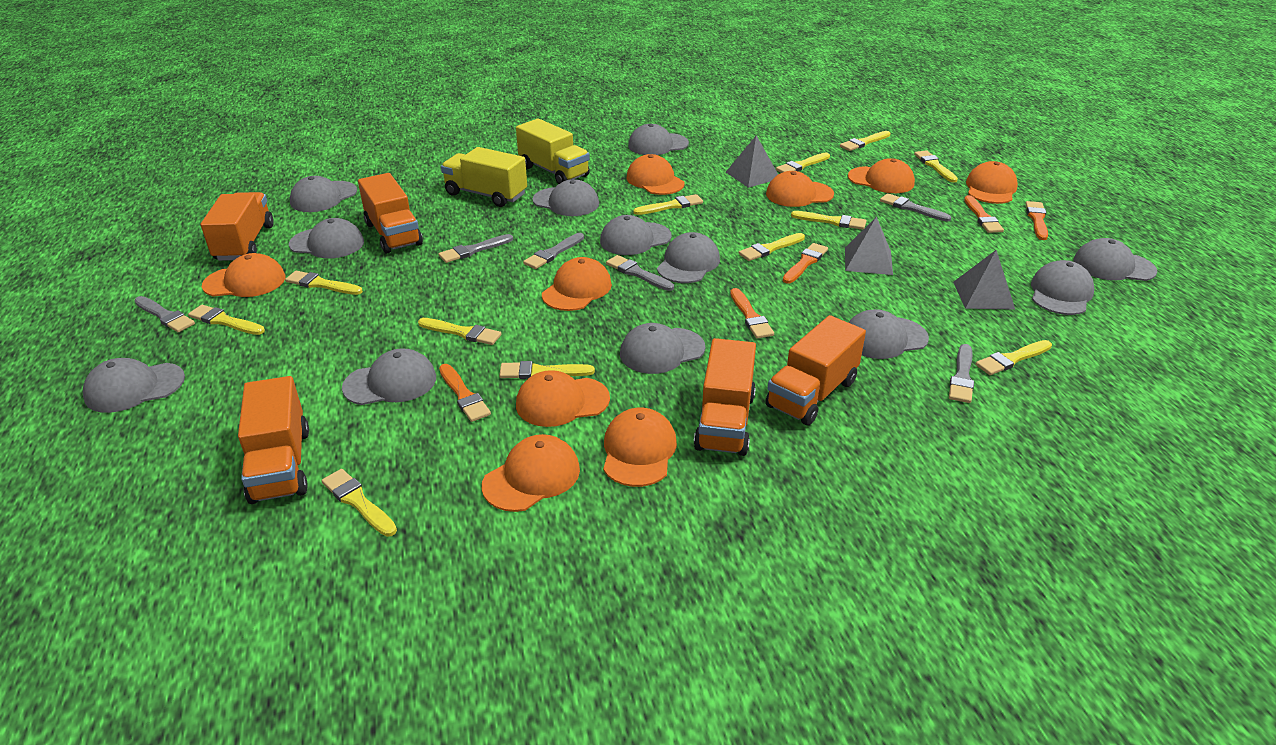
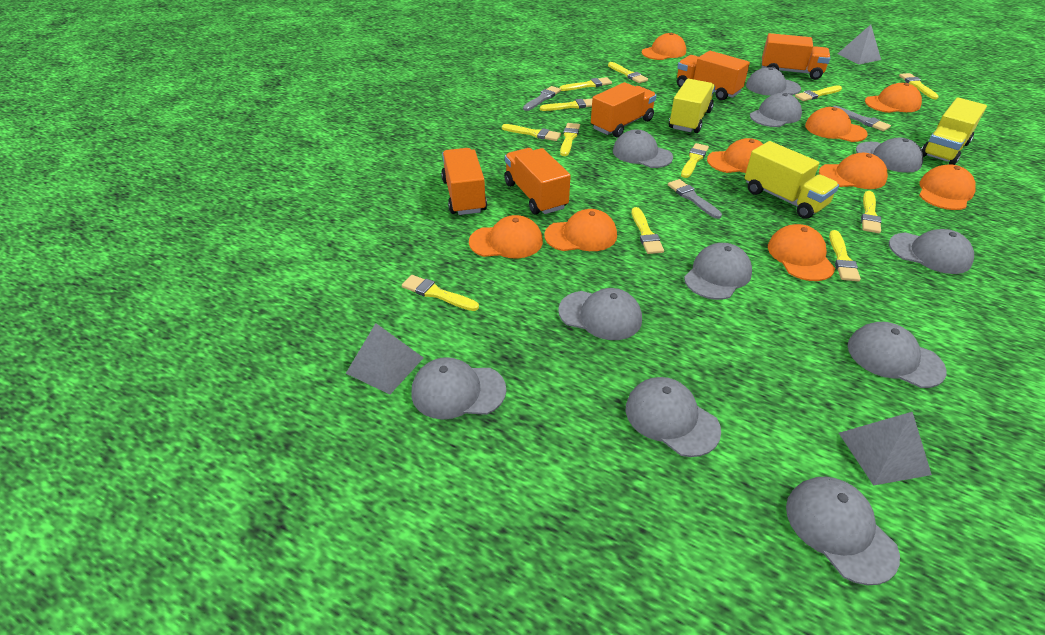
grey brush: 6 -> 3
grey cap: 12 -> 11
orange brush: 5 -> 0
yellow truck: 2 -> 3

